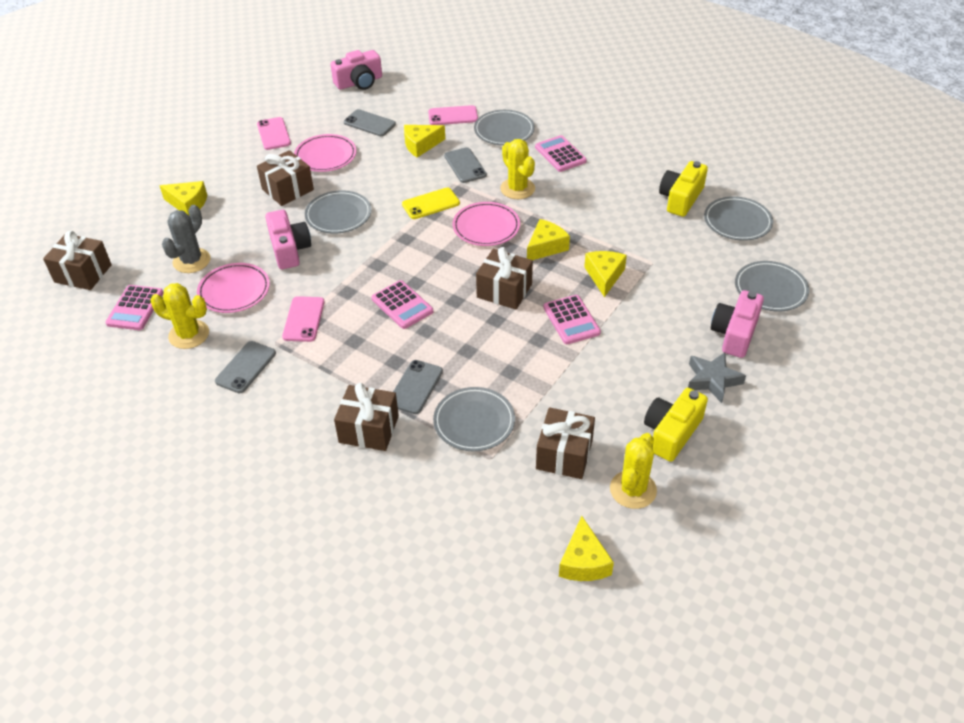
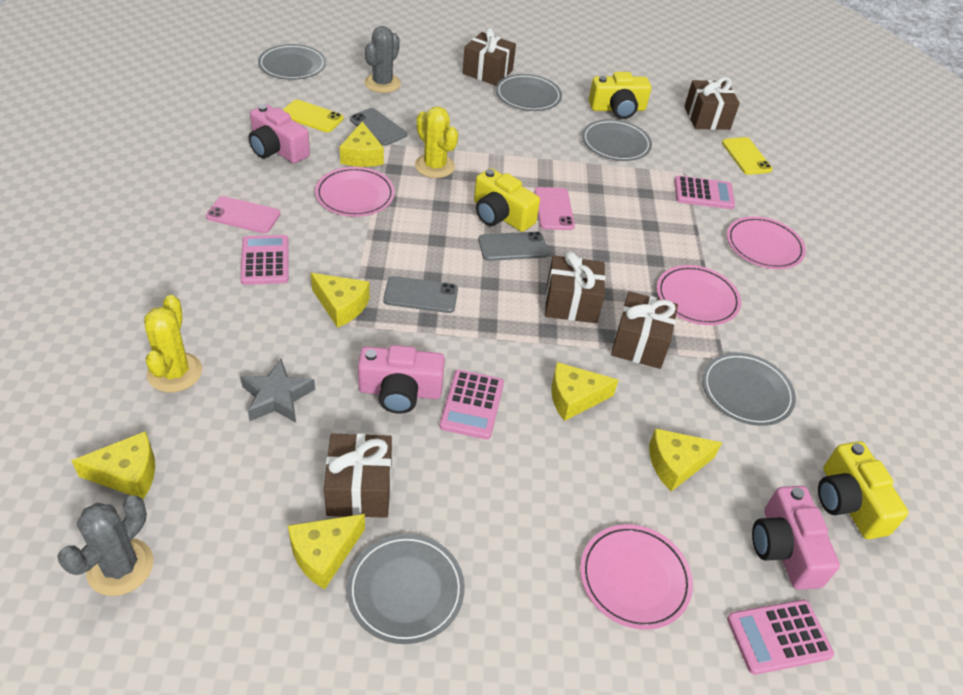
grey cactus: 1 -> 2
grey phone: 4 -> 3
pink phone: 3 -> 2
pink plate: 3 -> 4
yellow cactus: 3 -> 2
yellow camera: 2 -> 3
yellow cheese: 5 -> 6
yellow phone: 1 -> 2

